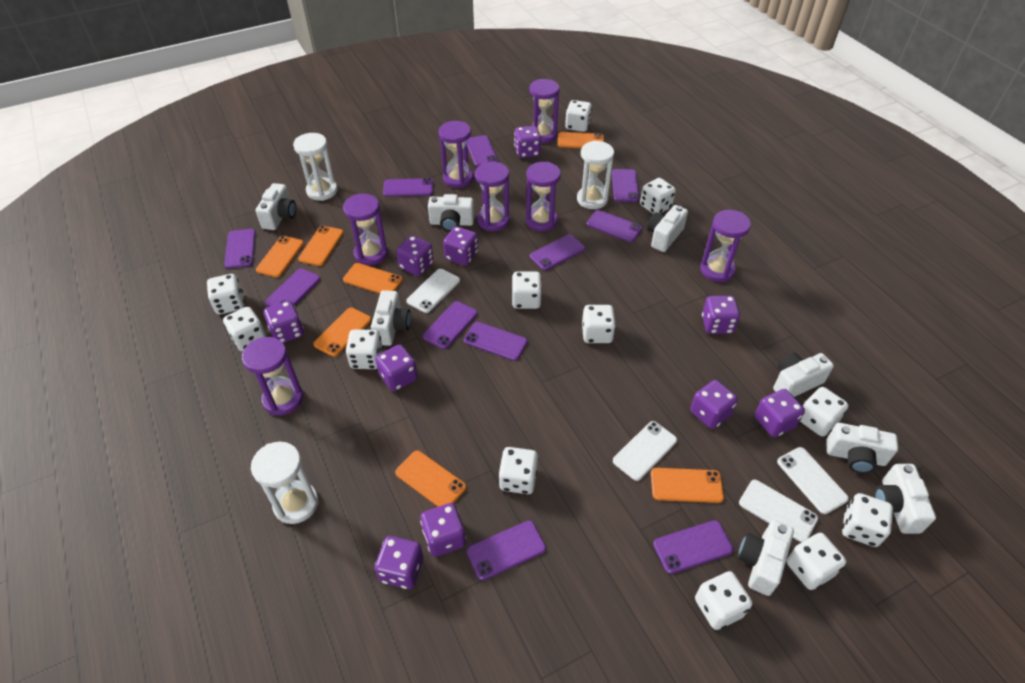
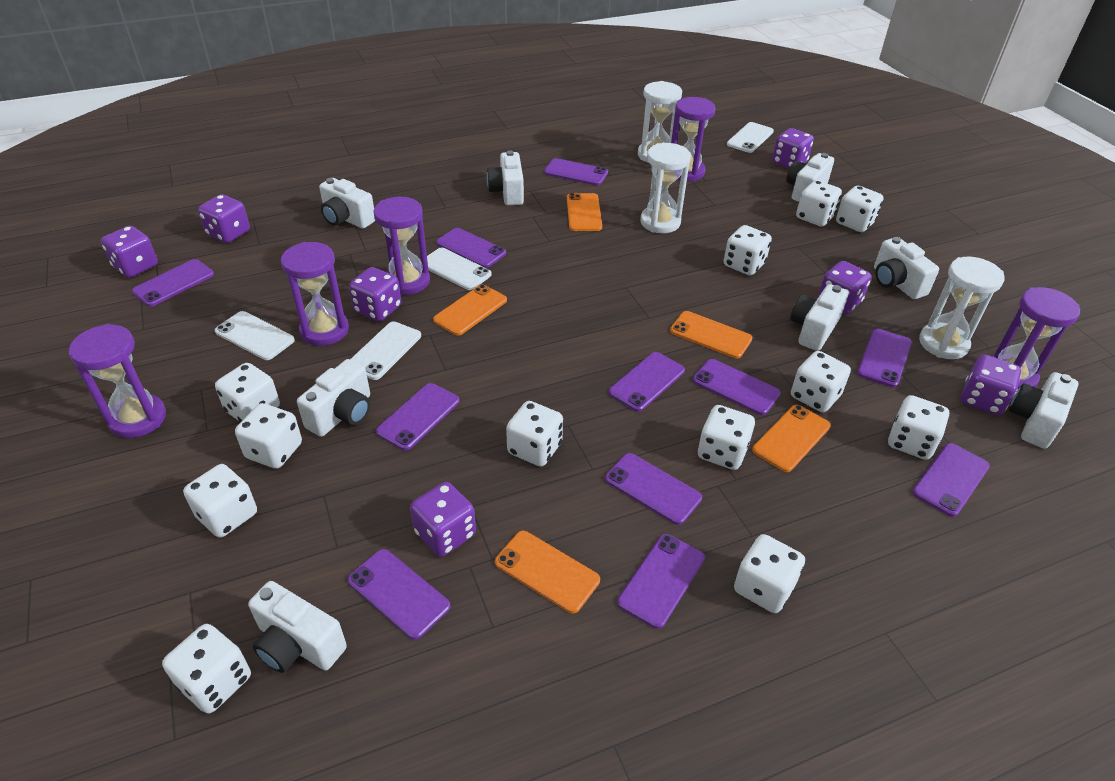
orange phone: 7 -> 5
purple dice: 10 -> 7
purple hourglass: 7 -> 5

